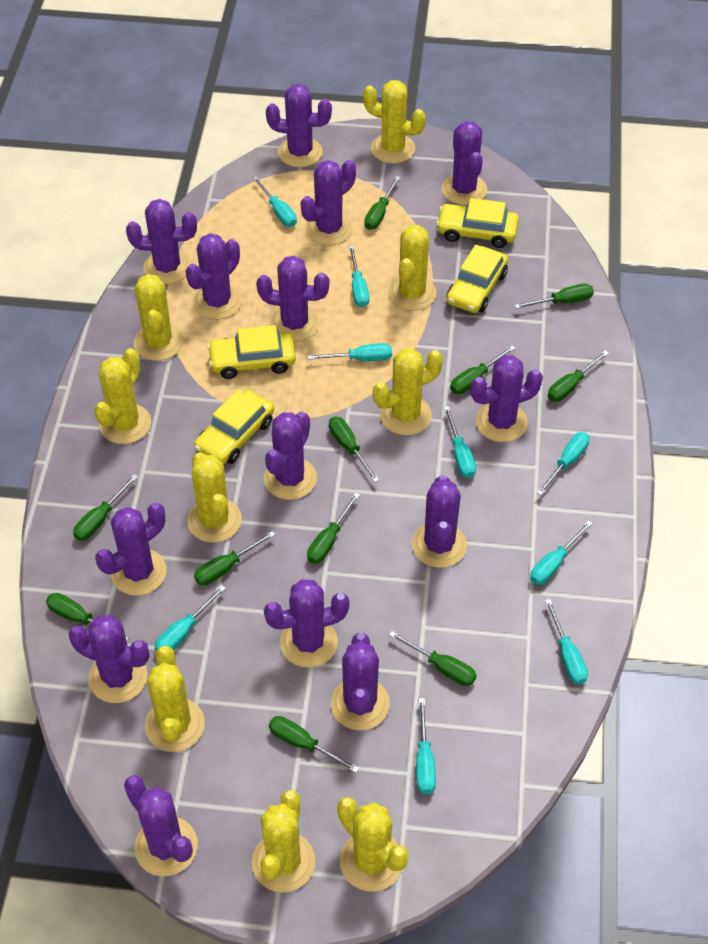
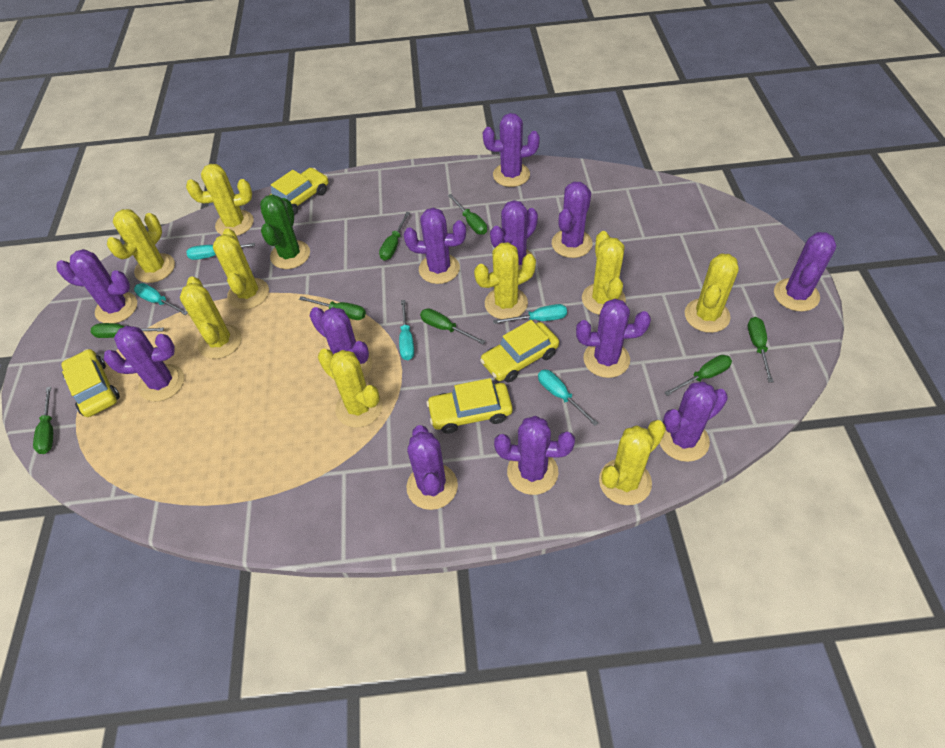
green cactus: 0 -> 1
green screwdriver: 11 -> 8
purple cactus: 14 -> 12
turquoise screwdriver: 9 -> 5

